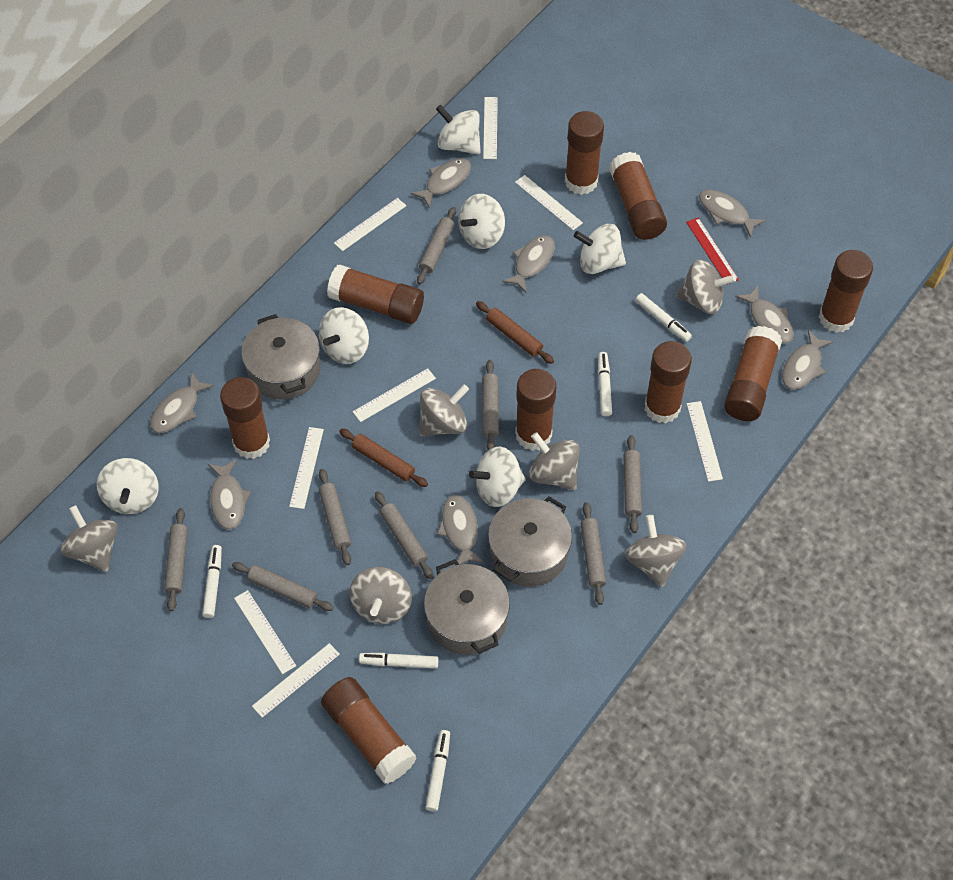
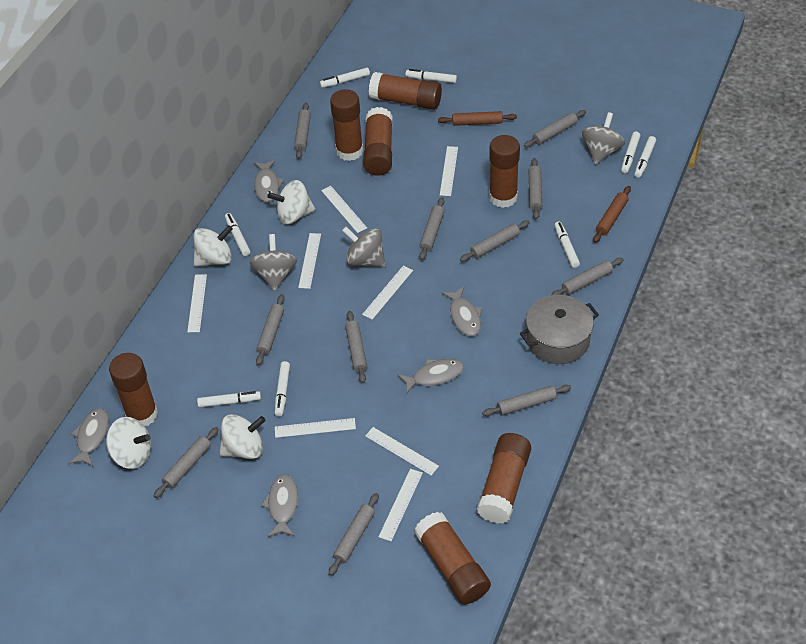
brown glue stick: 9 -> 7
grey fish: 8 -> 5
grey pot: 3 -> 1
grey rolling pin: 8 -> 11
grey spinning top: 6 -> 3
red ruler: 1 -> 0
white marker: 5 -> 8
white spinning top: 6 -> 4

